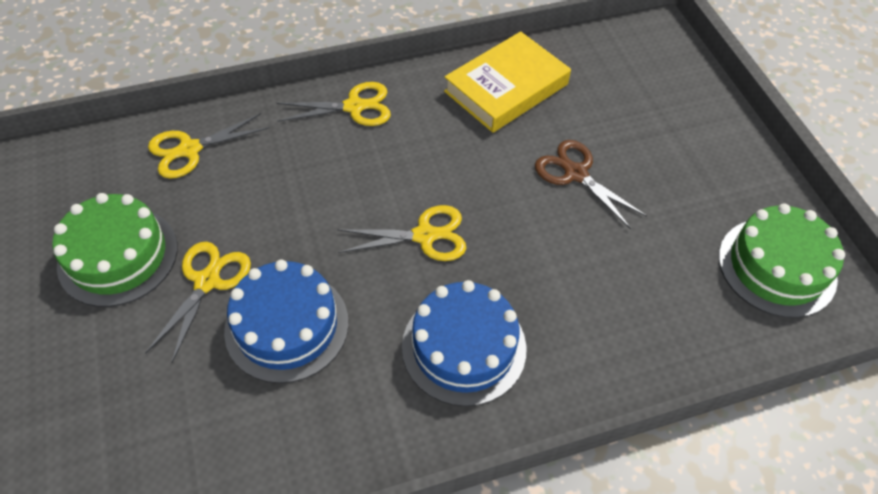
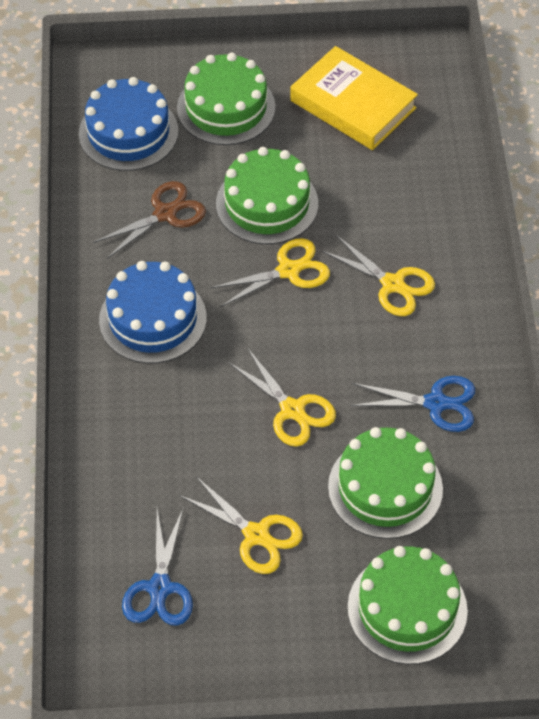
blue scissors: 0 -> 2
green cake: 2 -> 4

